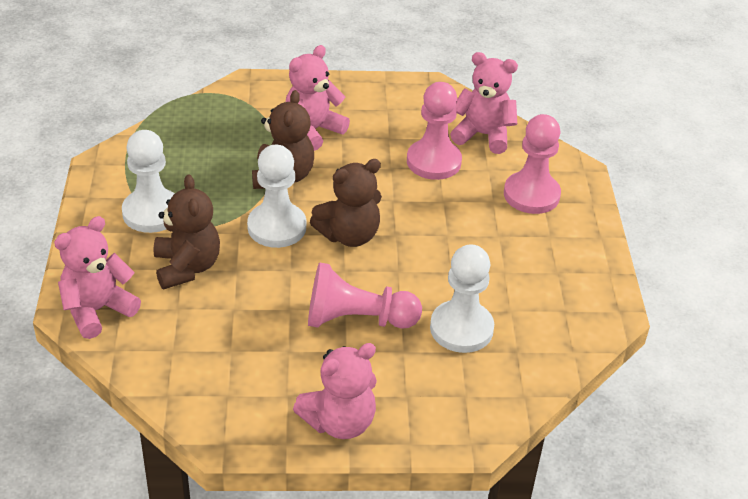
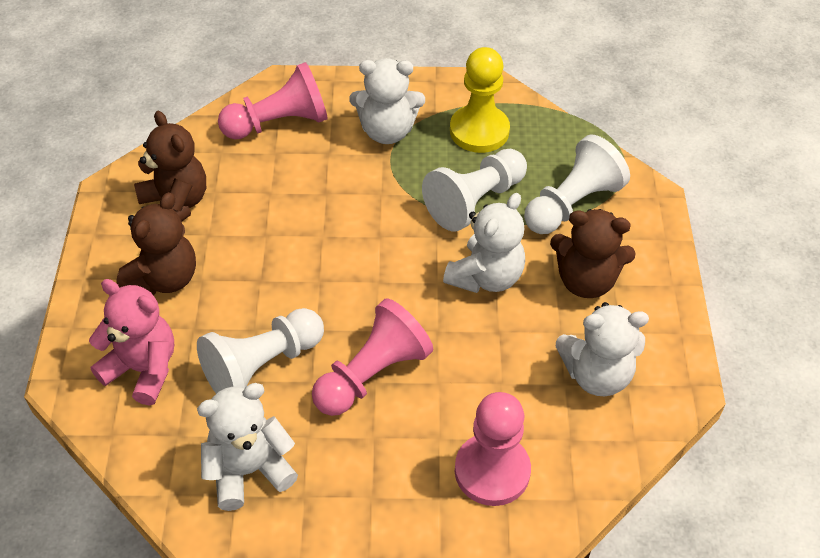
pink teddy bear: 4 -> 1
white teddy bear: 0 -> 4
yellow pawn: 0 -> 1

